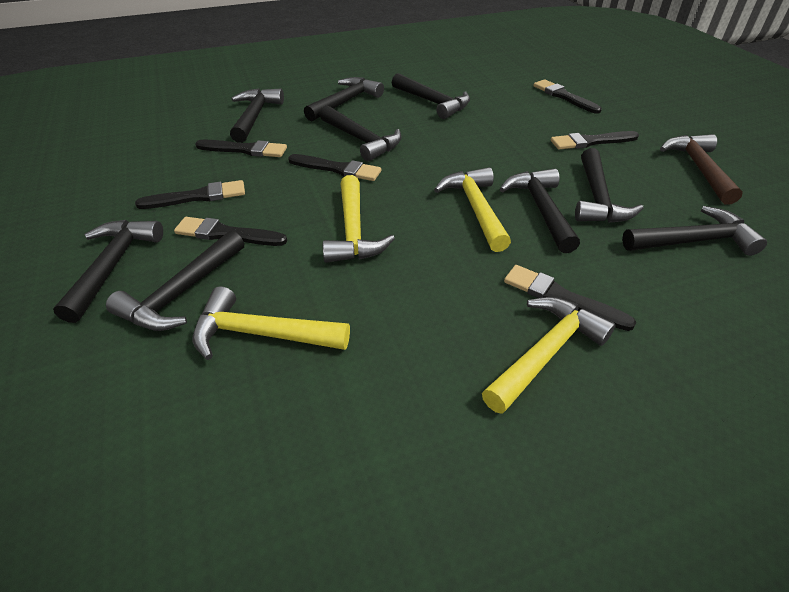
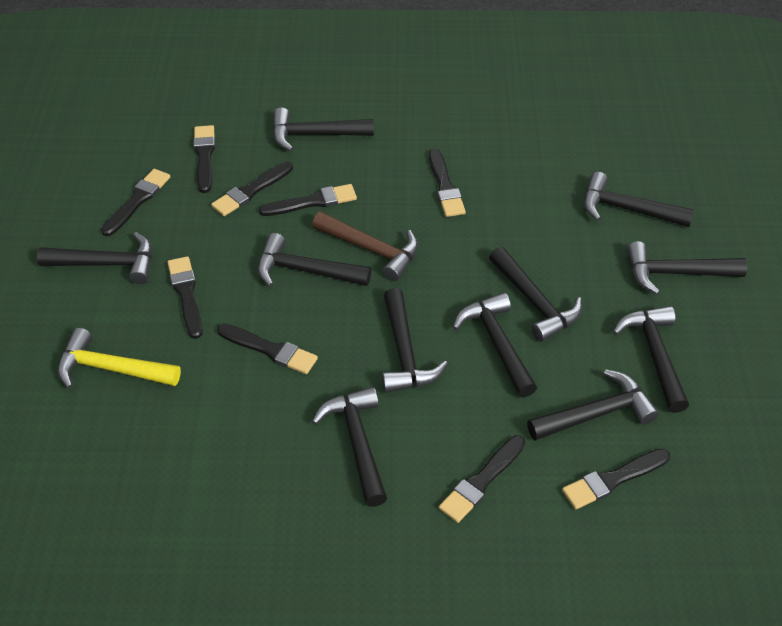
black brush: 7 -> 9
black hammer: 9 -> 11
yellow hammer: 4 -> 1

